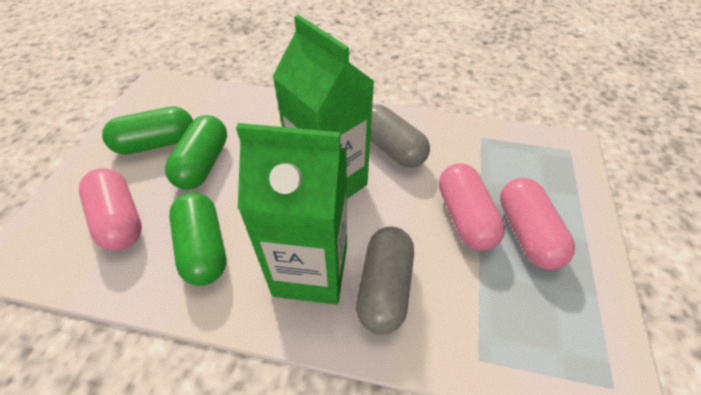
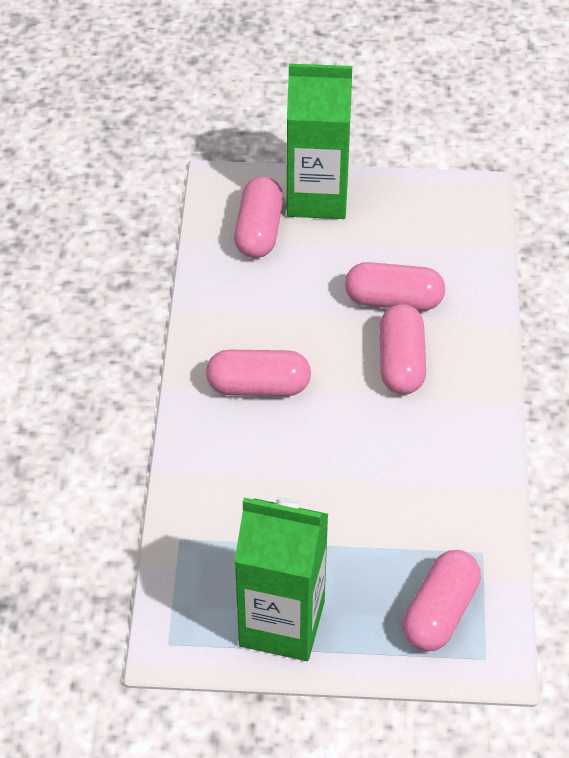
green capsule: 3 -> 0
grey capsule: 2 -> 0
pink capsule: 3 -> 5

